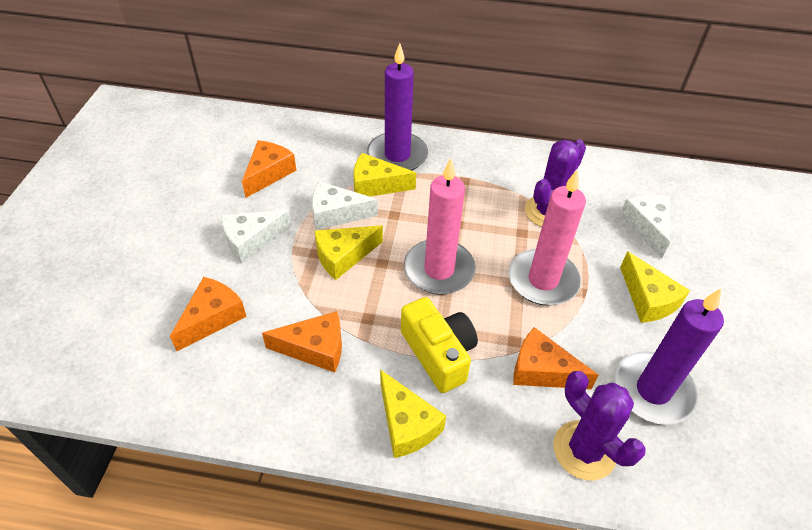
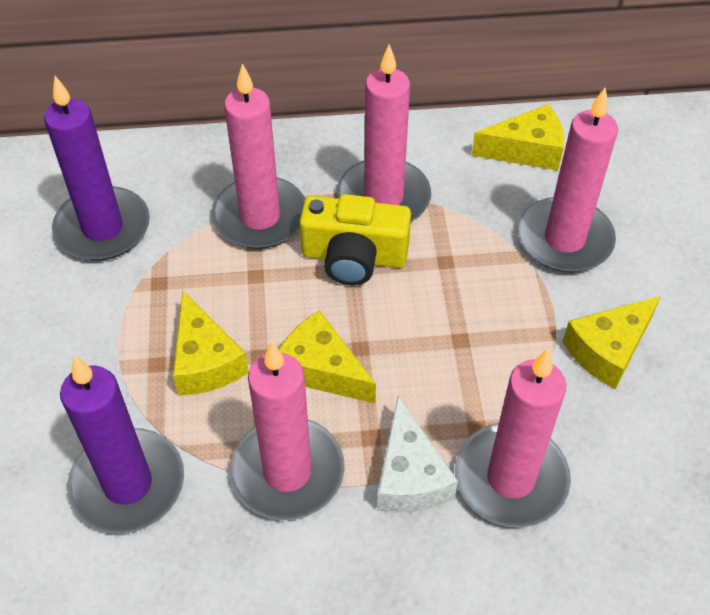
orange cheese: 4 -> 0
pink candle: 2 -> 5
purple cactus: 2 -> 0
white cheese: 3 -> 1

